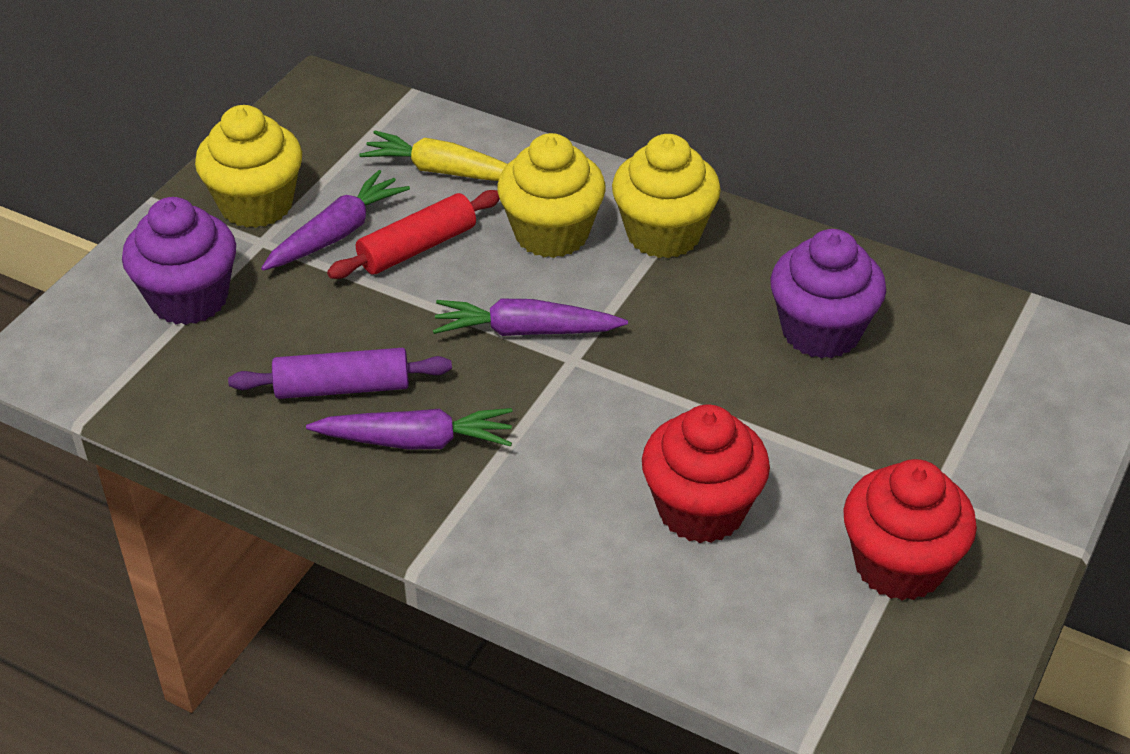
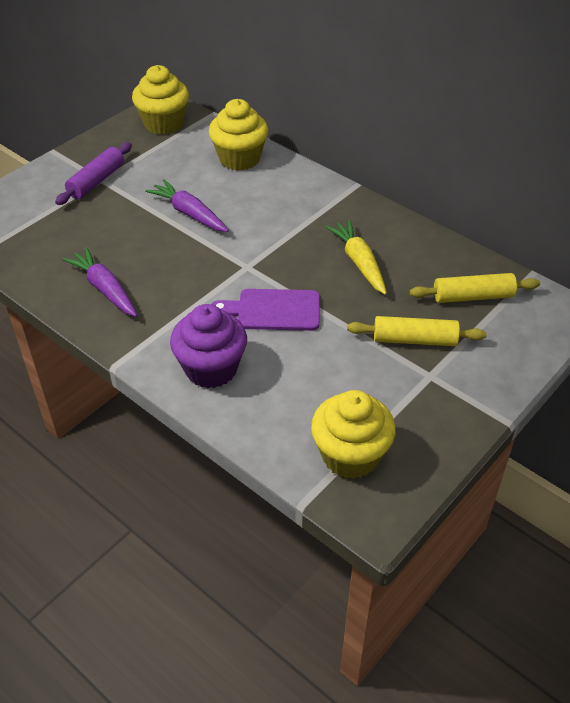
purple carrot: 3 -> 2
purple cupcake: 2 -> 1
purple cutting board: 0 -> 1
red cupcake: 2 -> 0
red rolling pin: 1 -> 0
yellow rolling pin: 0 -> 2

